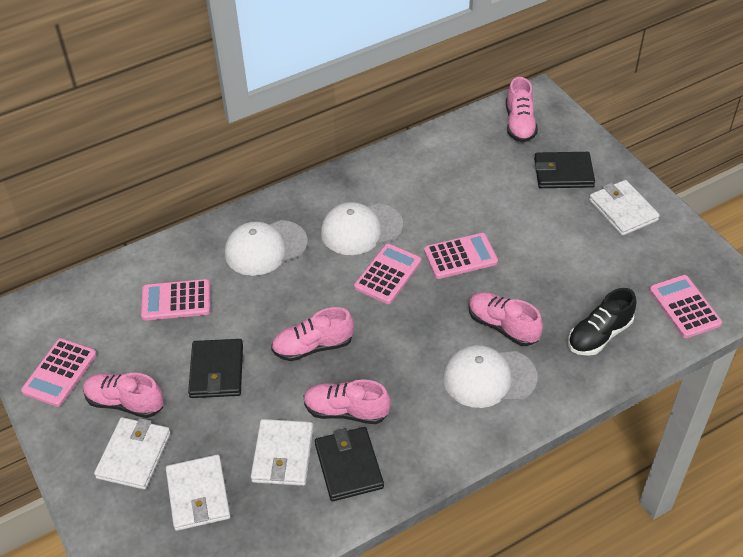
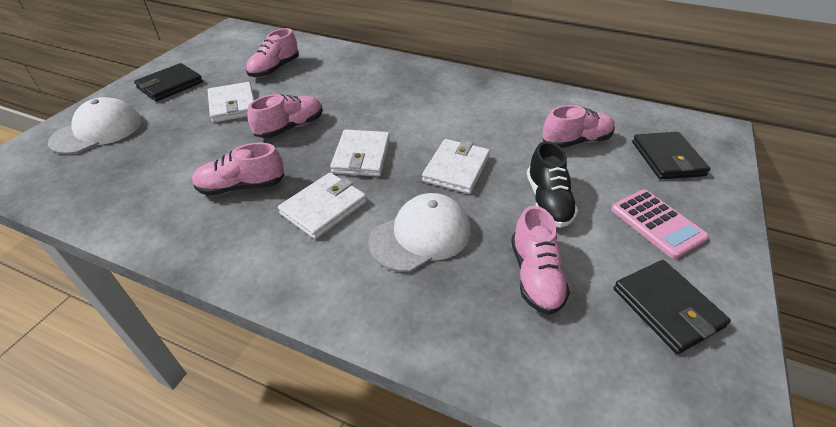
pink calculator: 5 -> 1
white cap: 3 -> 2

